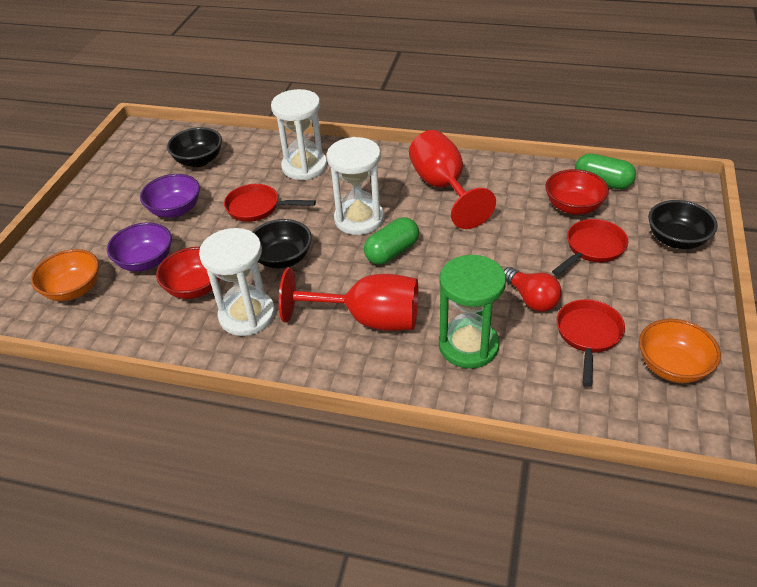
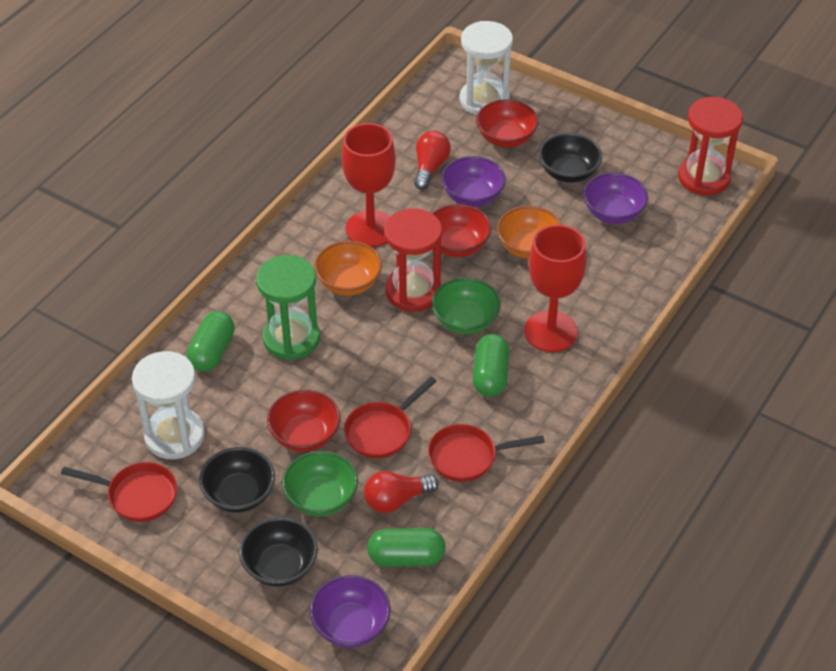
green bowl: 0 -> 2
green capsule: 2 -> 3
purple bowl: 2 -> 3
red bowl: 2 -> 3
red hourglass: 0 -> 2
red light bulb: 1 -> 2
white hourglass: 3 -> 2

